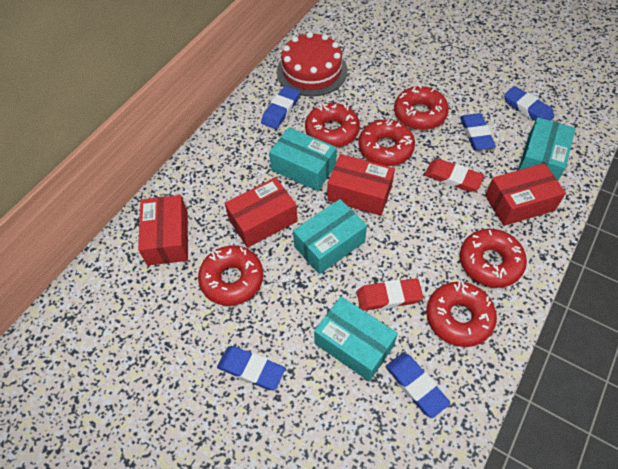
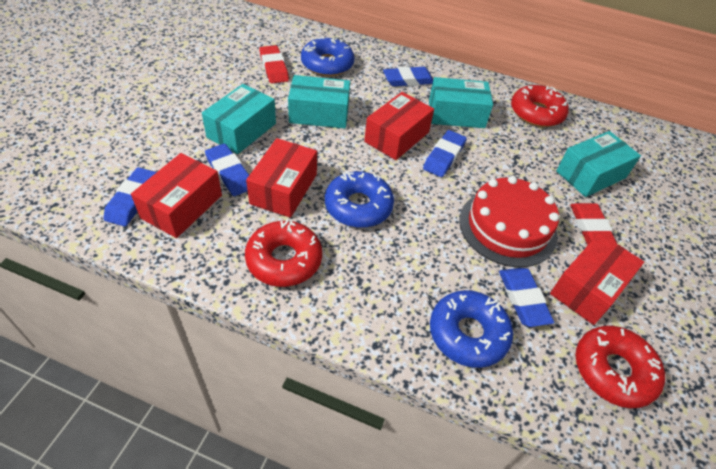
blue donut: 0 -> 3
red donut: 6 -> 3

